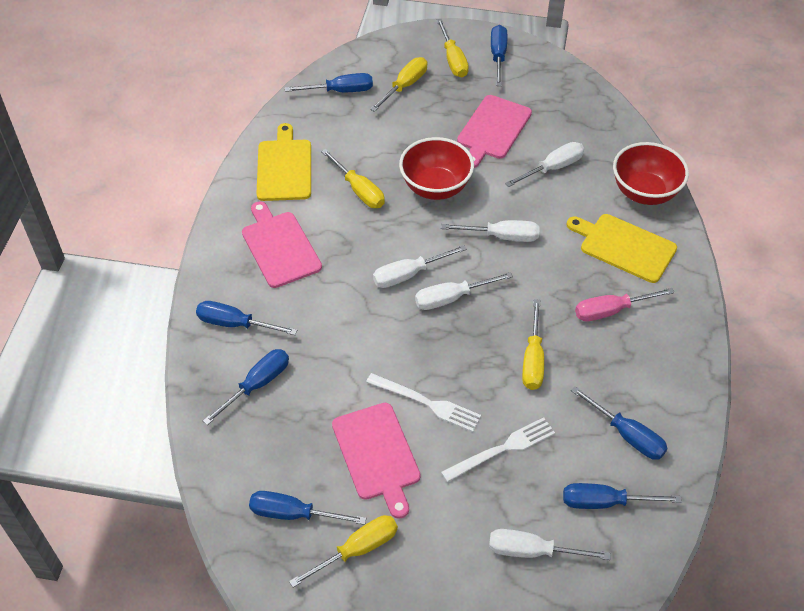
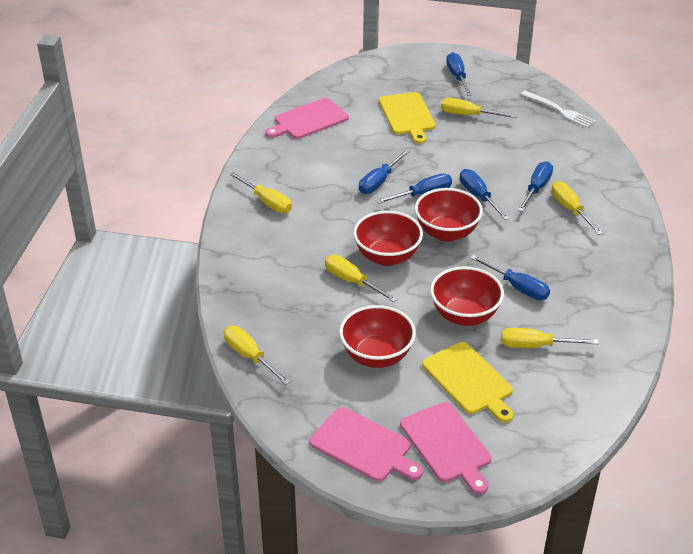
blue screwdriver: 7 -> 6
pink screwdriver: 1 -> 0
red bowl: 2 -> 4
white fork: 2 -> 1
white screwdriver: 5 -> 0
yellow screwdriver: 5 -> 6

